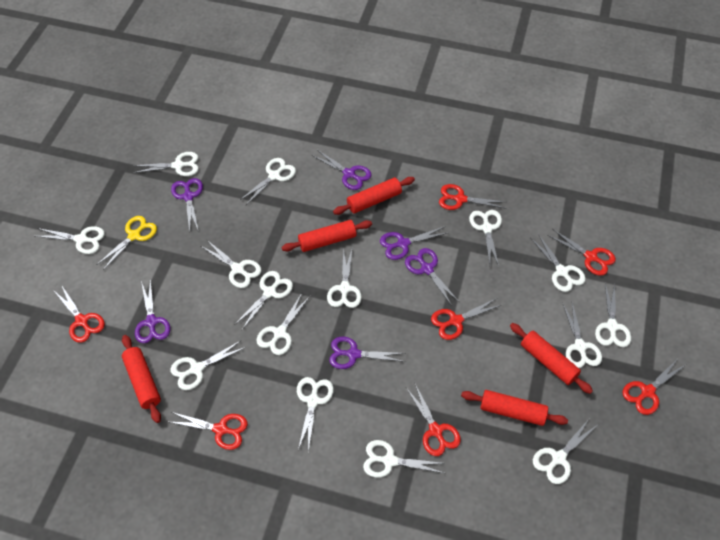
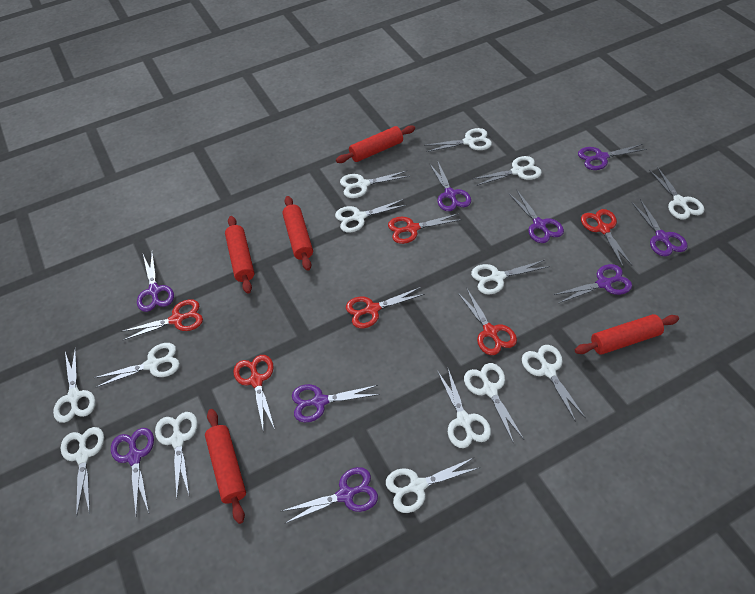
purple scissors: 6 -> 9
red scissors: 7 -> 6
white scissors: 15 -> 14
yellow scissors: 1 -> 0

